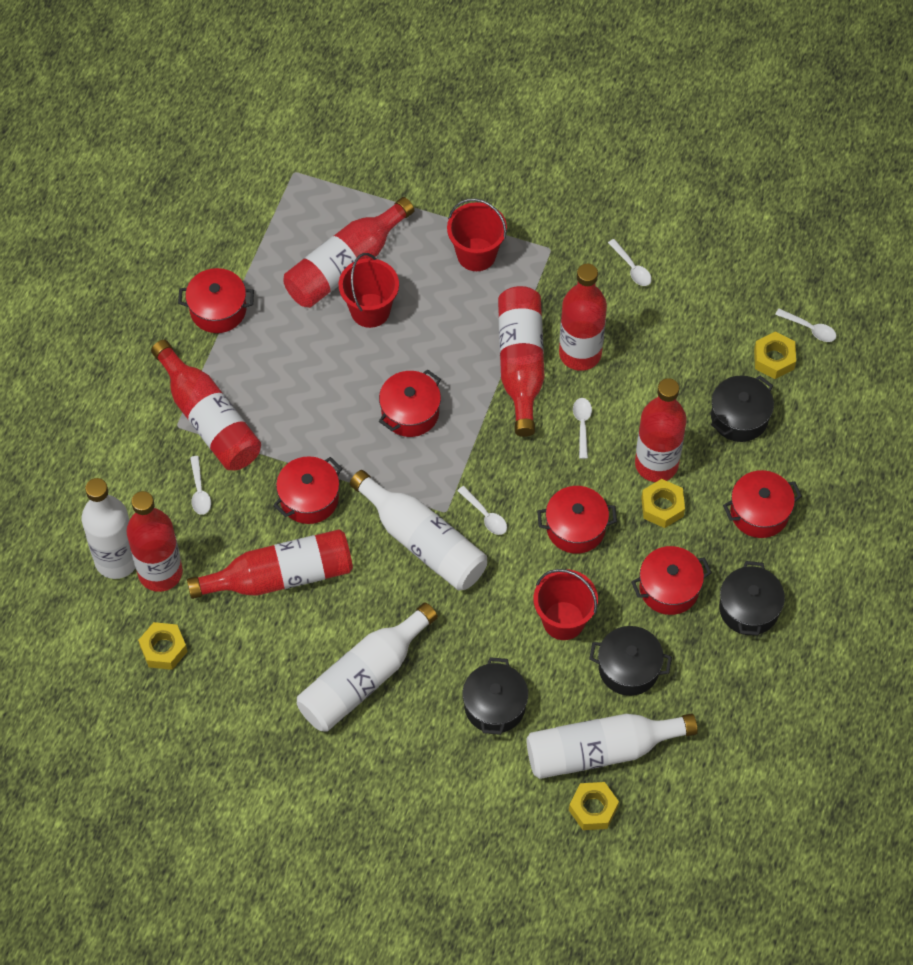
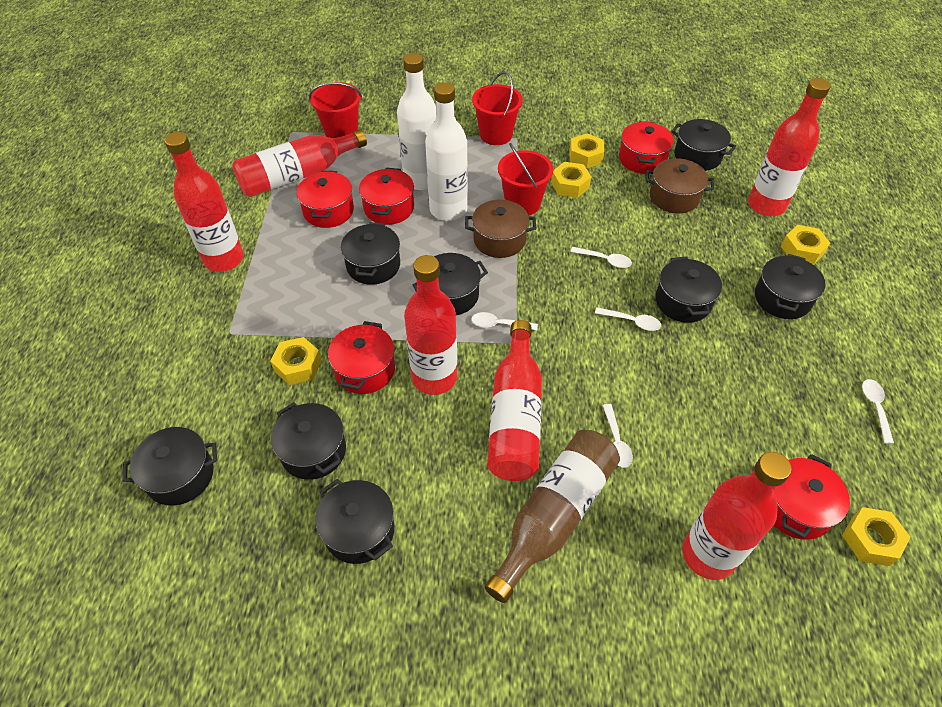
black pot: 4 -> 8
brown bottle: 0 -> 1
brown pot: 0 -> 2
red bottle: 7 -> 6
red pot: 6 -> 5
white bottle: 4 -> 2
yellow nut: 4 -> 5

